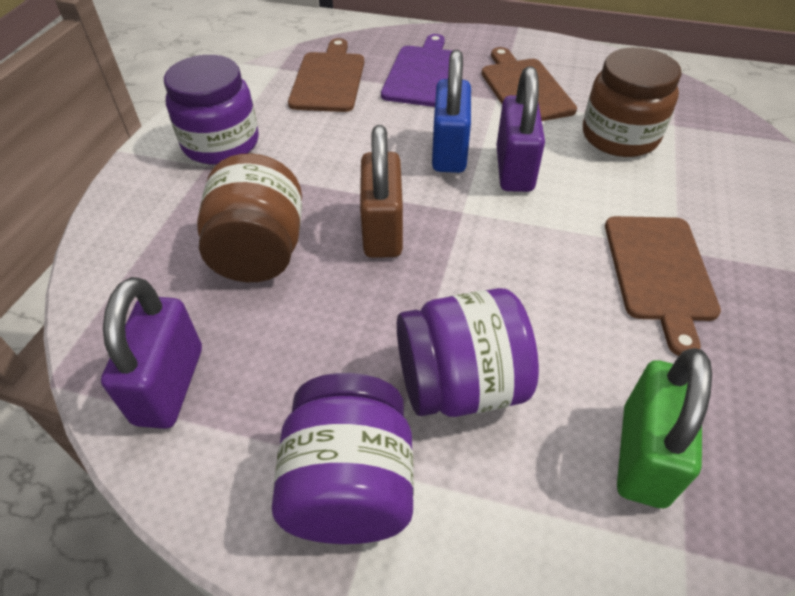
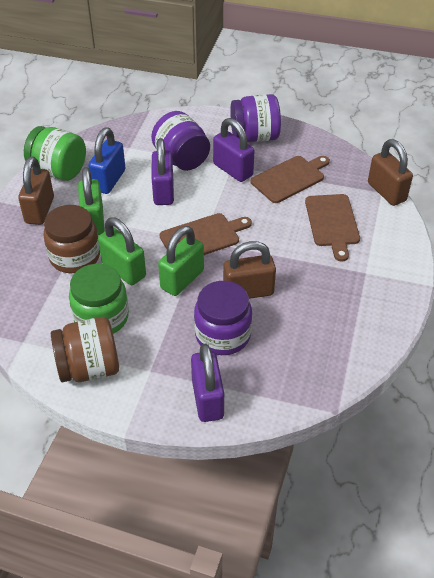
brown padlock: 1 -> 3
green jar: 0 -> 2
green padlock: 1 -> 3
purple cutting board: 1 -> 0
purple padlock: 2 -> 3

